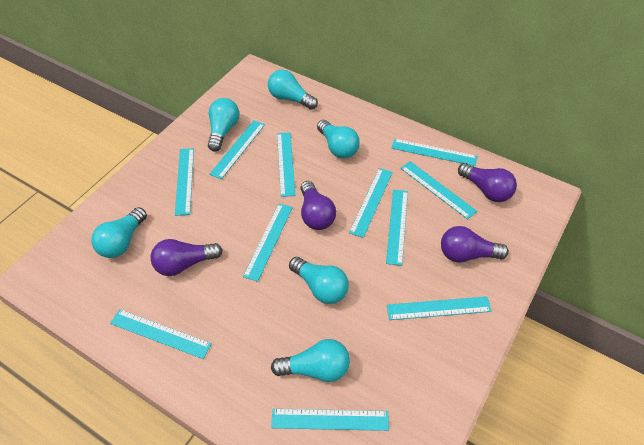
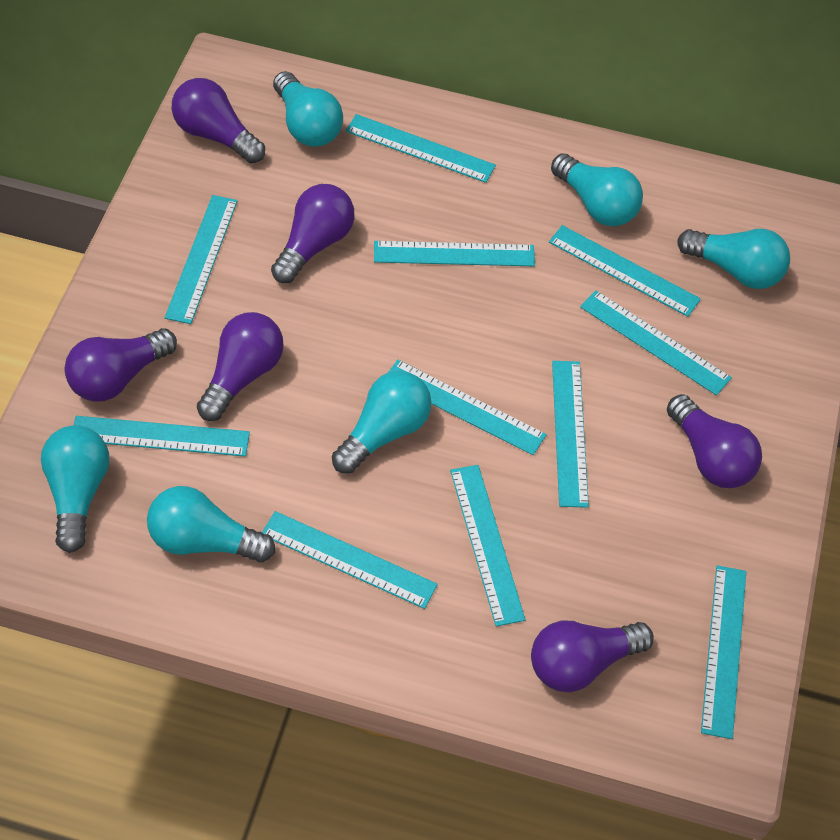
purple light bulb: 4 -> 6

